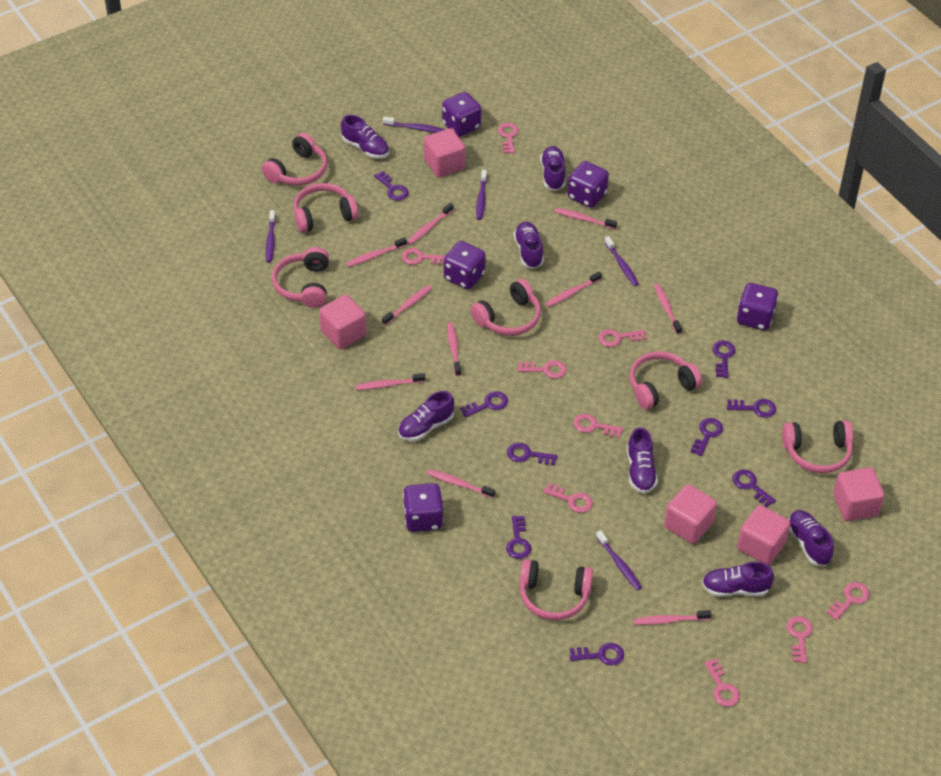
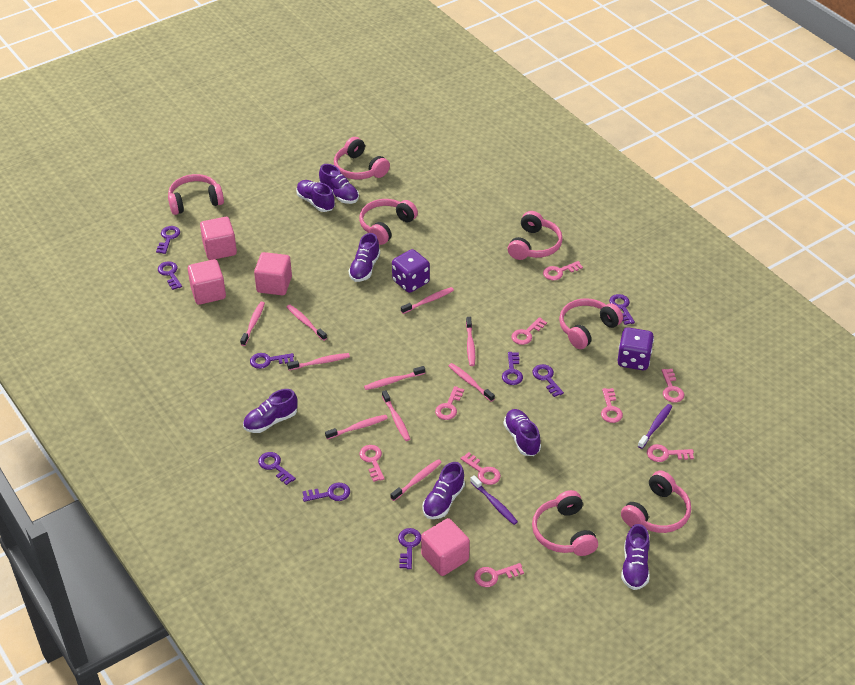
pink cube: 5 -> 4
purple dice: 5 -> 2
purple toothbrush: 5 -> 2

